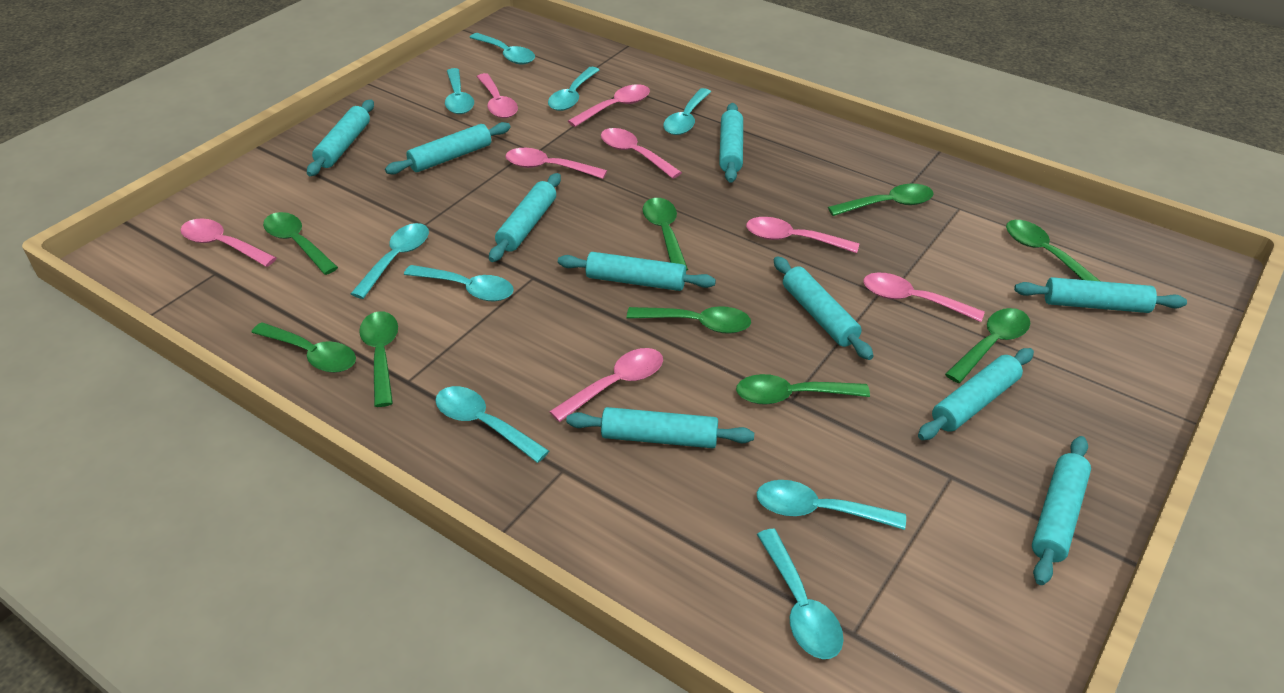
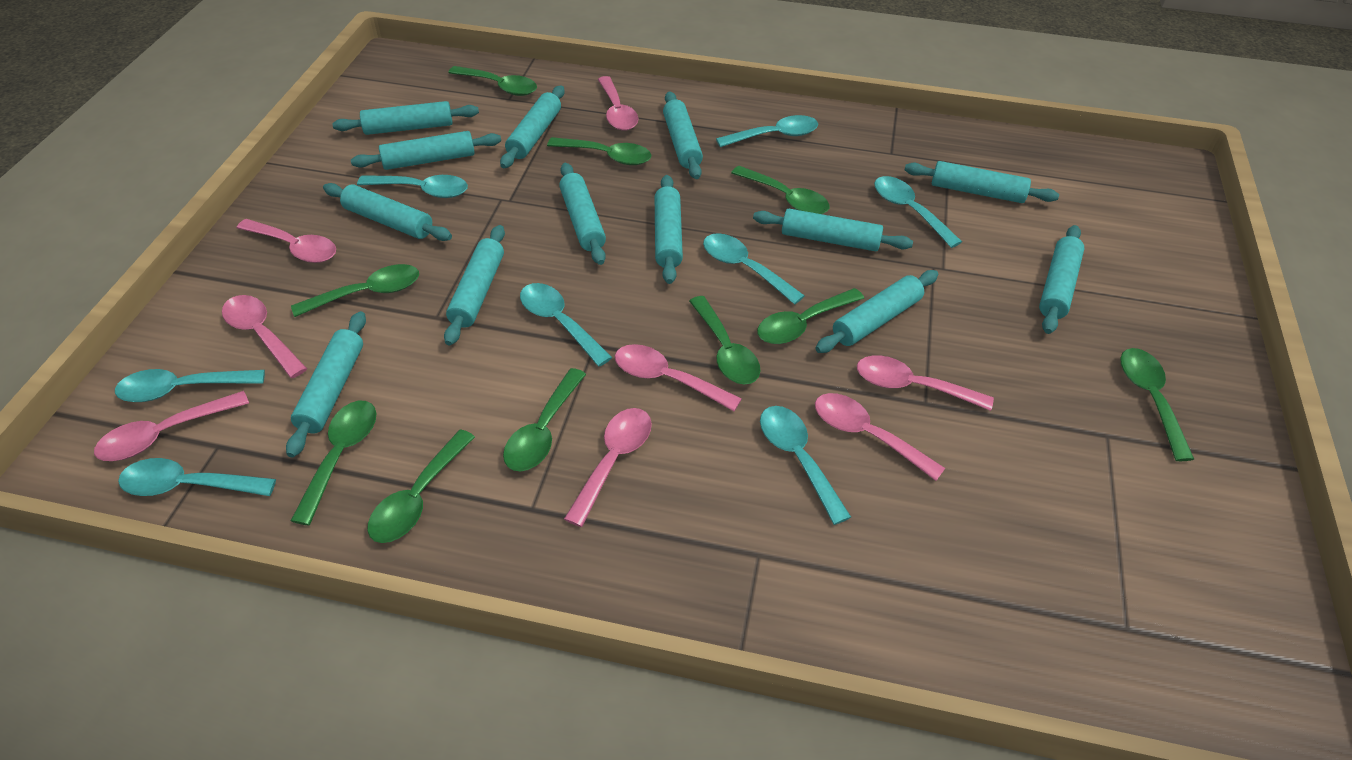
green spoon: 9 -> 10
turquoise rolling pin: 10 -> 13
turquoise spoon: 9 -> 8

